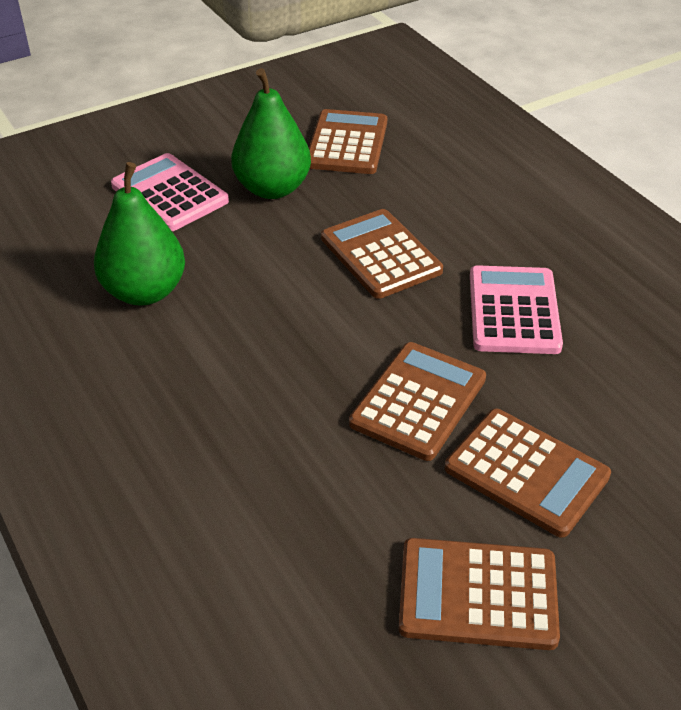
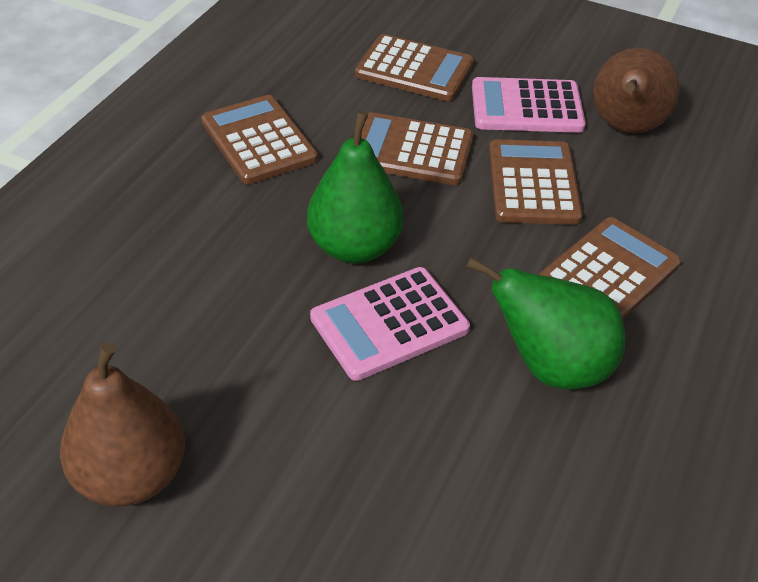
brown pear: 0 -> 2

